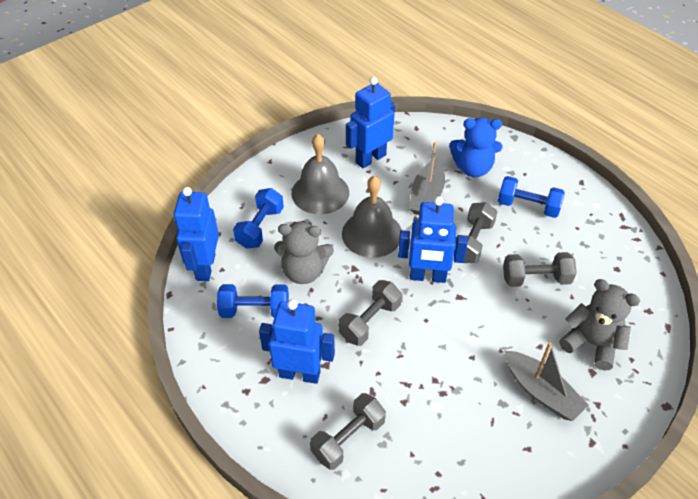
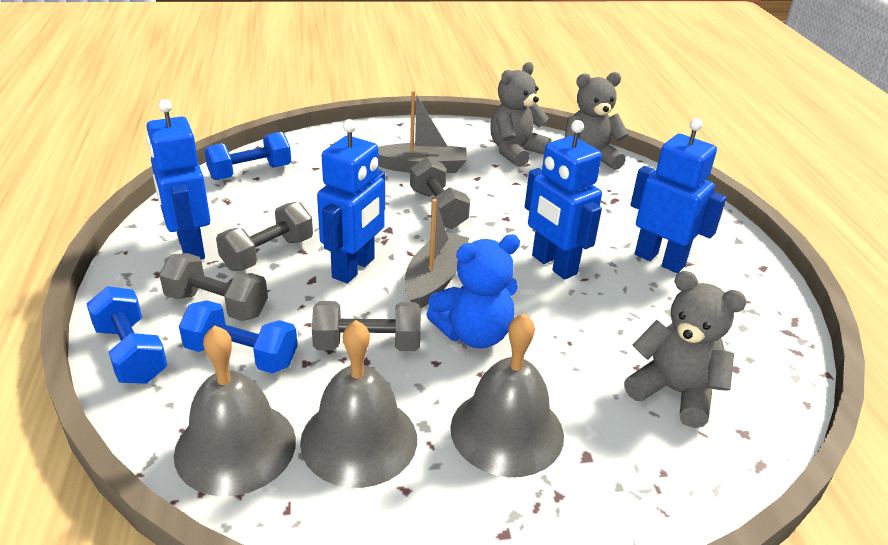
grey bell: 2 -> 3
grey teddy bear: 2 -> 3

